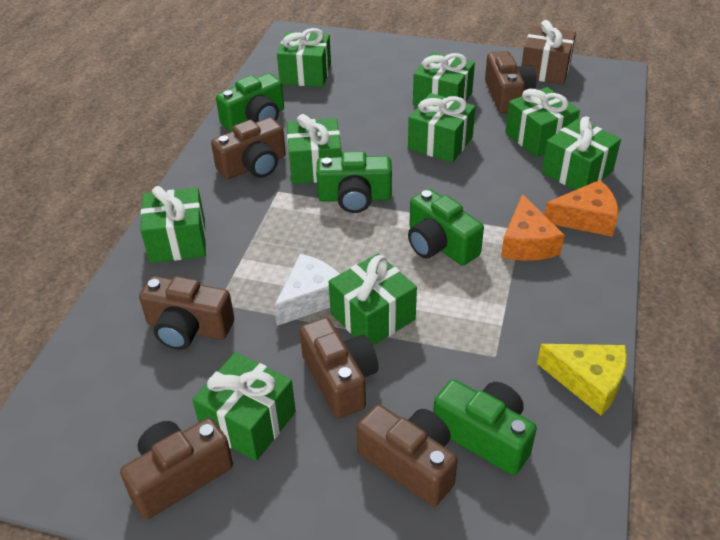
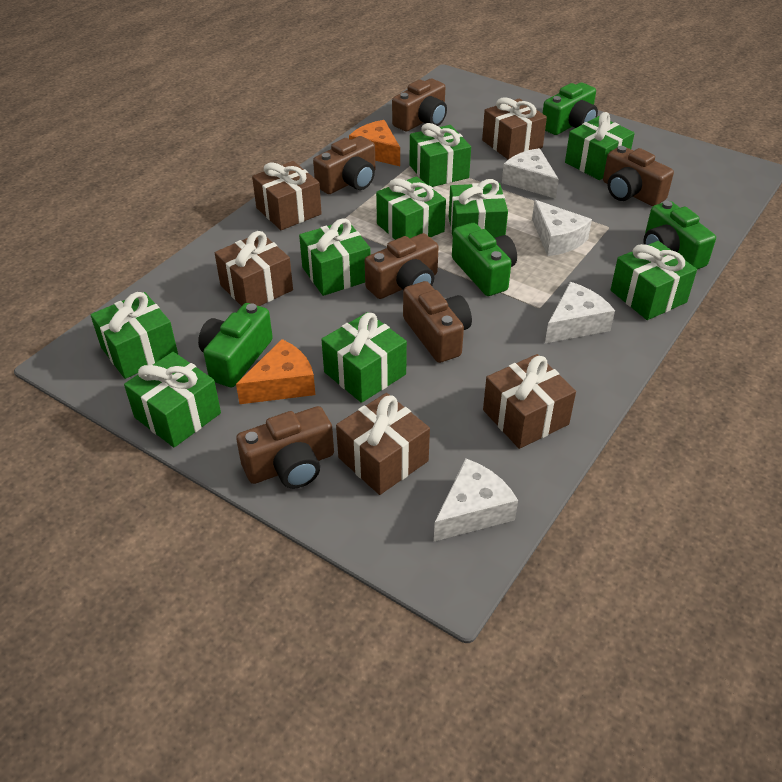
brown gift: 1 -> 5
white cheese: 1 -> 4
yellow cheese: 1 -> 0

